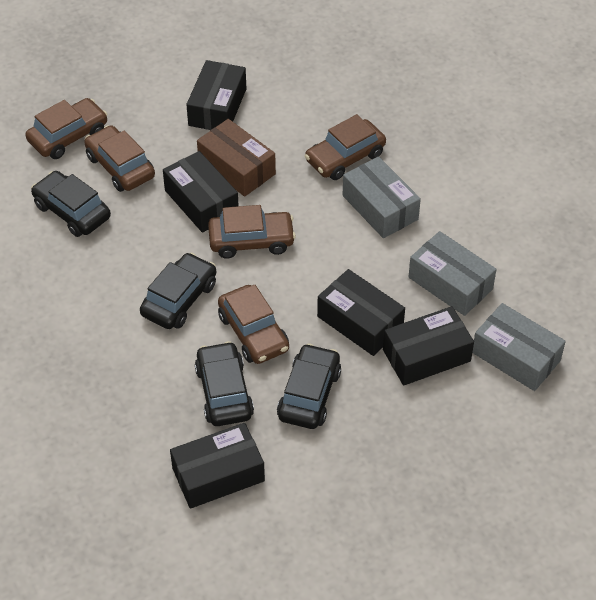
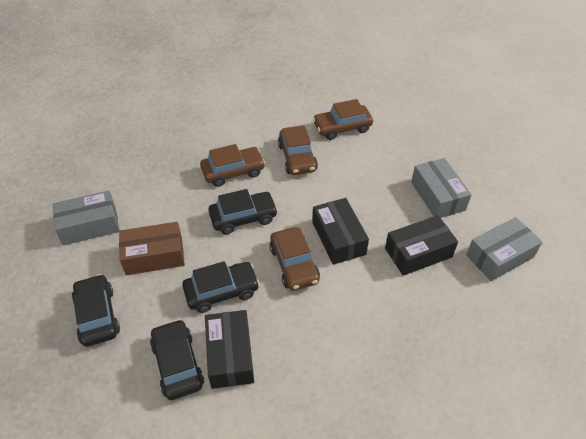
black box: 5 -> 3
brown car: 5 -> 4

